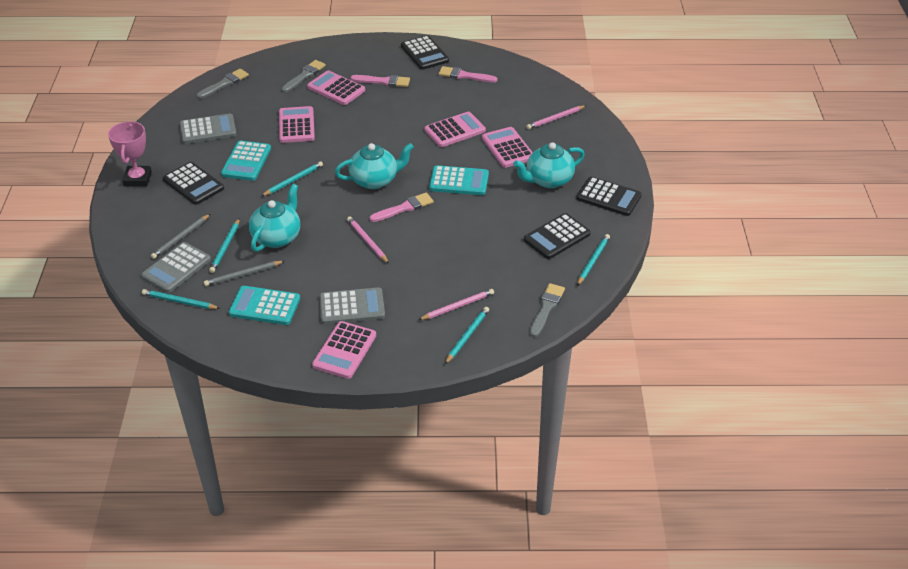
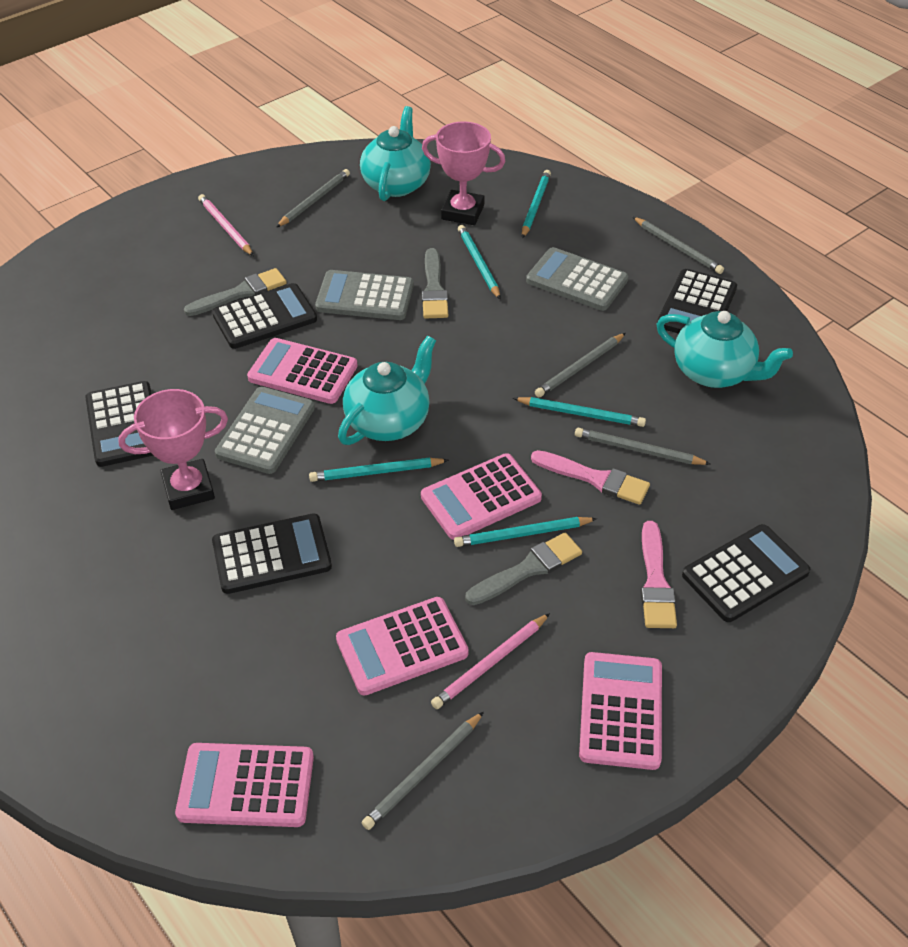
black calculator: 4 -> 5
grey pencil: 2 -> 5
pink brush: 3 -> 2
pink pencil: 3 -> 2
pink trophy: 1 -> 2
turquoise calculator: 3 -> 0

